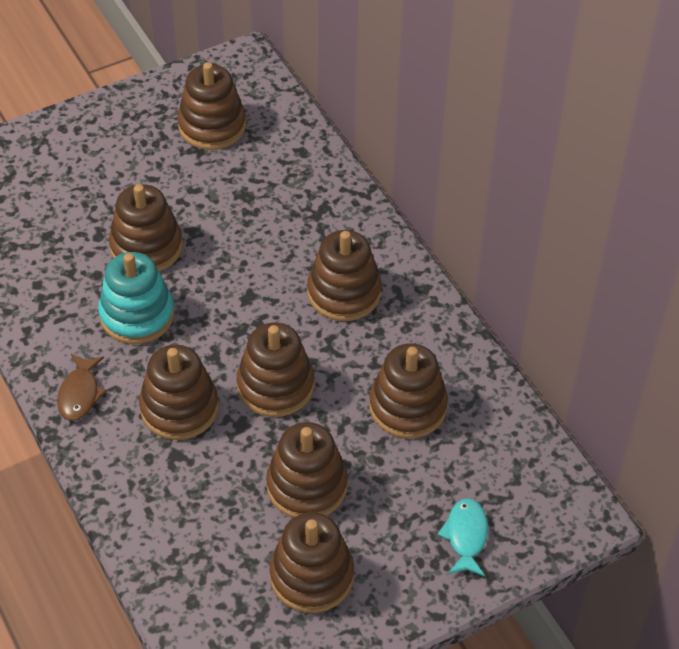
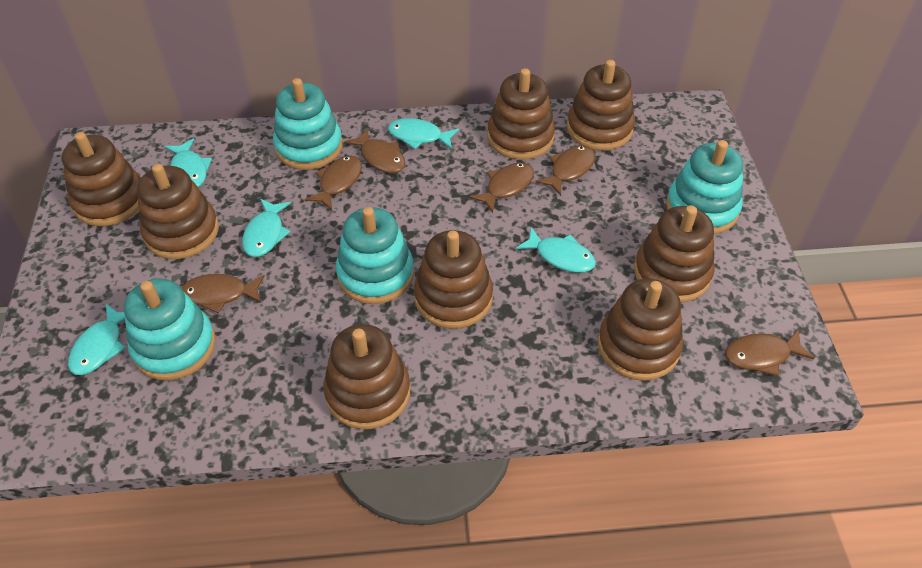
brown fish: 1 -> 6
turquoise fish: 1 -> 5
turquoise stacking toy: 1 -> 4

